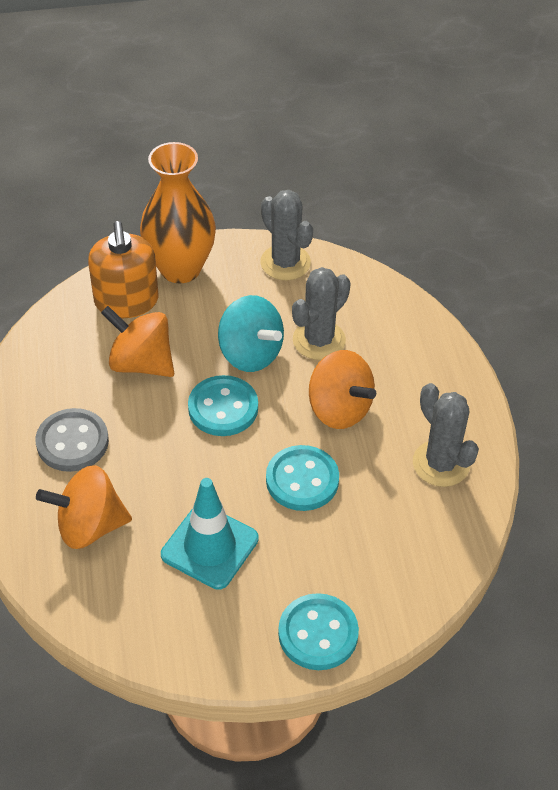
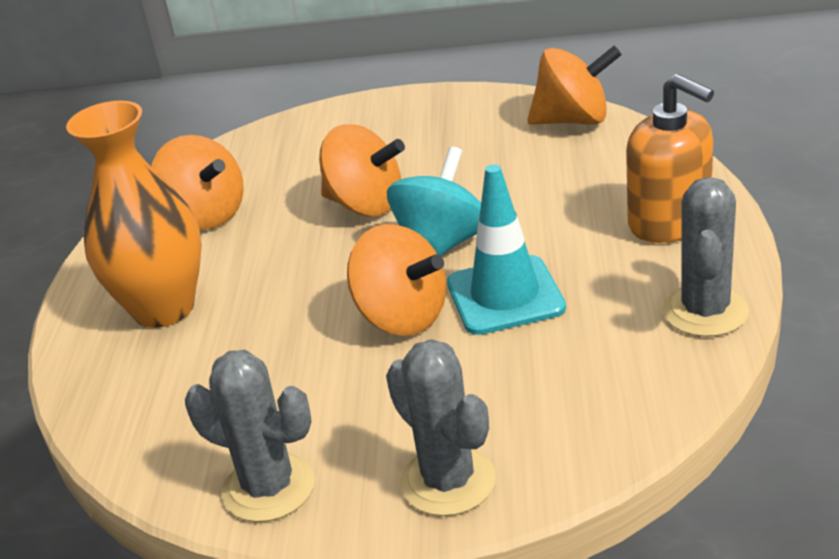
grey button: 1 -> 0
orange spinning top: 3 -> 4
turquoise button: 3 -> 0

